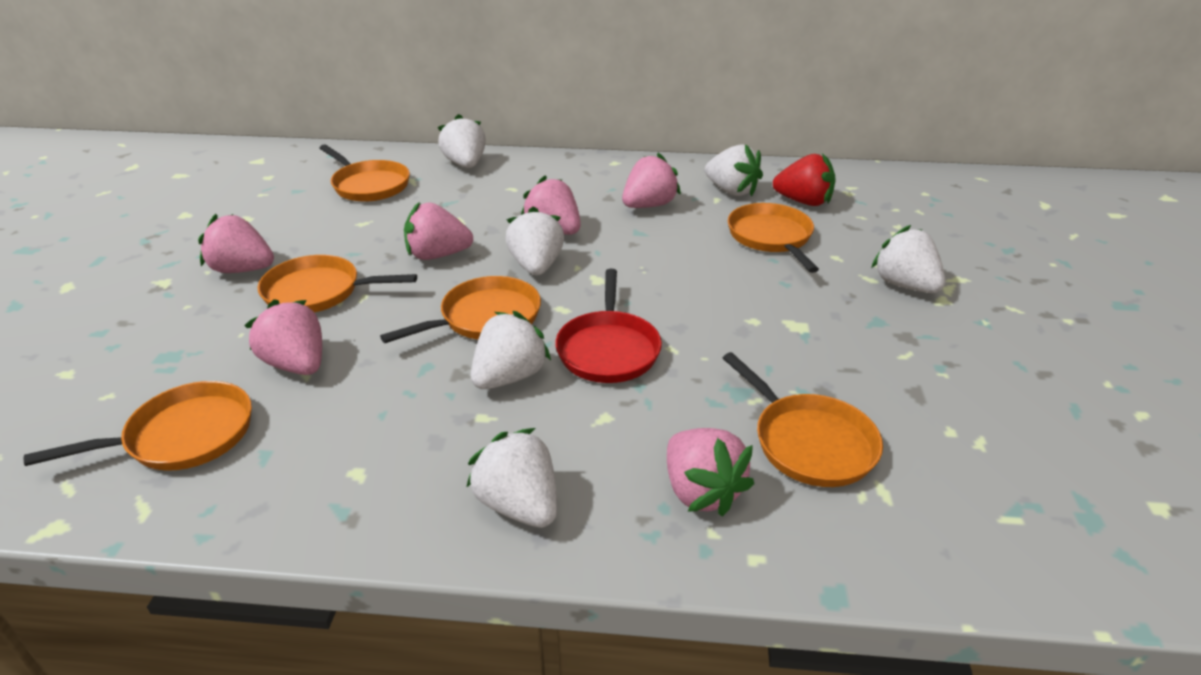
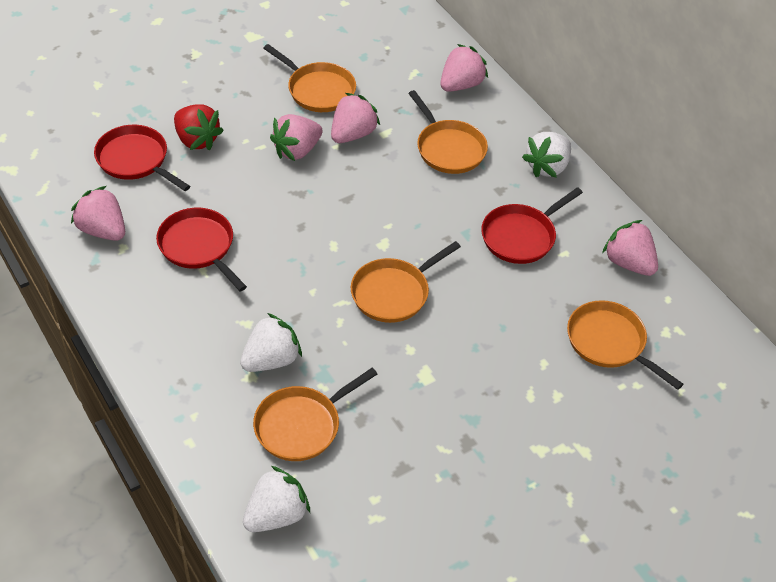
orange pan: 6 -> 5
pink strawberry: 6 -> 5
red pan: 1 -> 3
white strawberry: 6 -> 3

